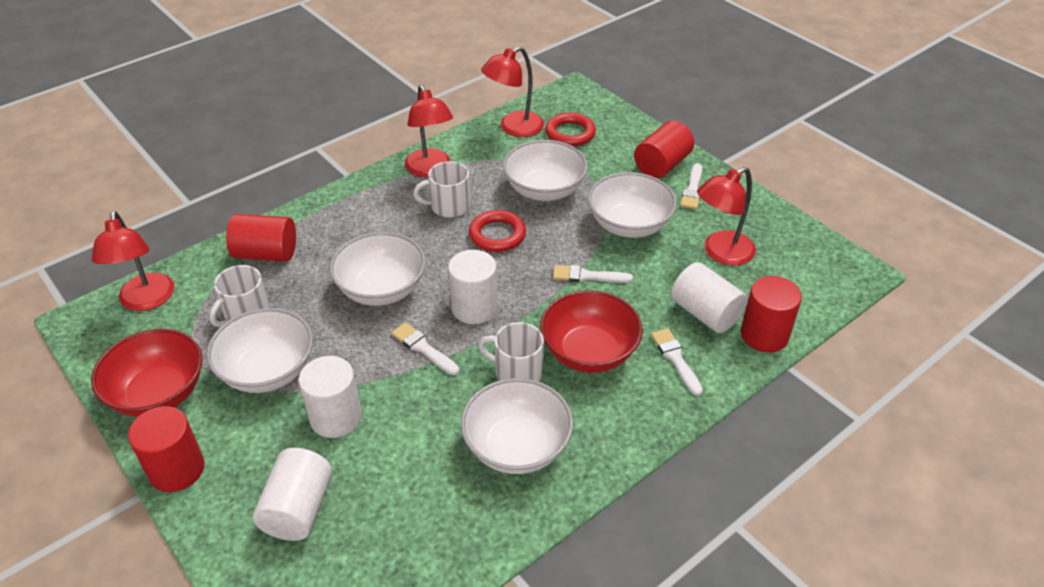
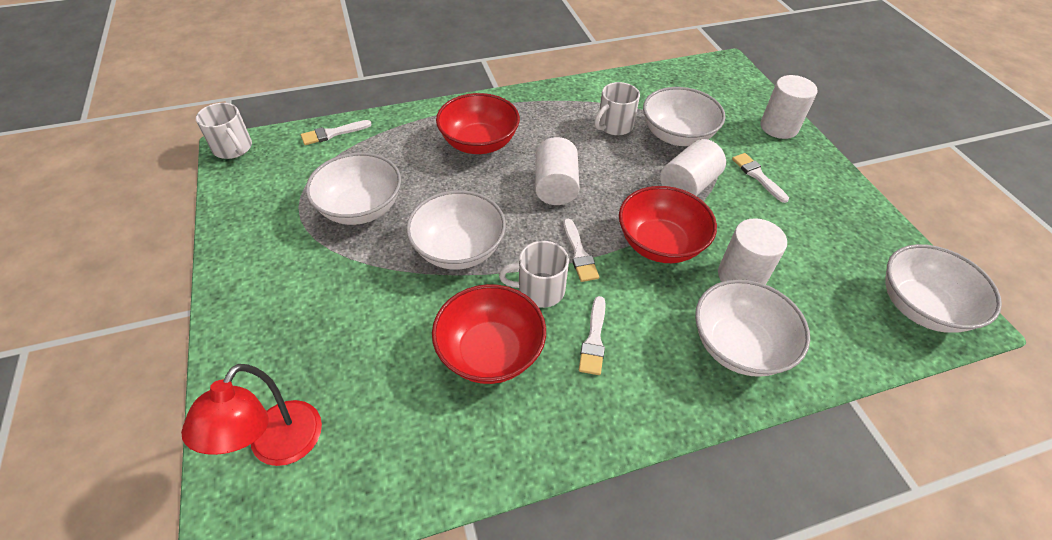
red bowl: 2 -> 3
red cylinder: 4 -> 0
red lamp: 4 -> 1
red ring: 2 -> 0

